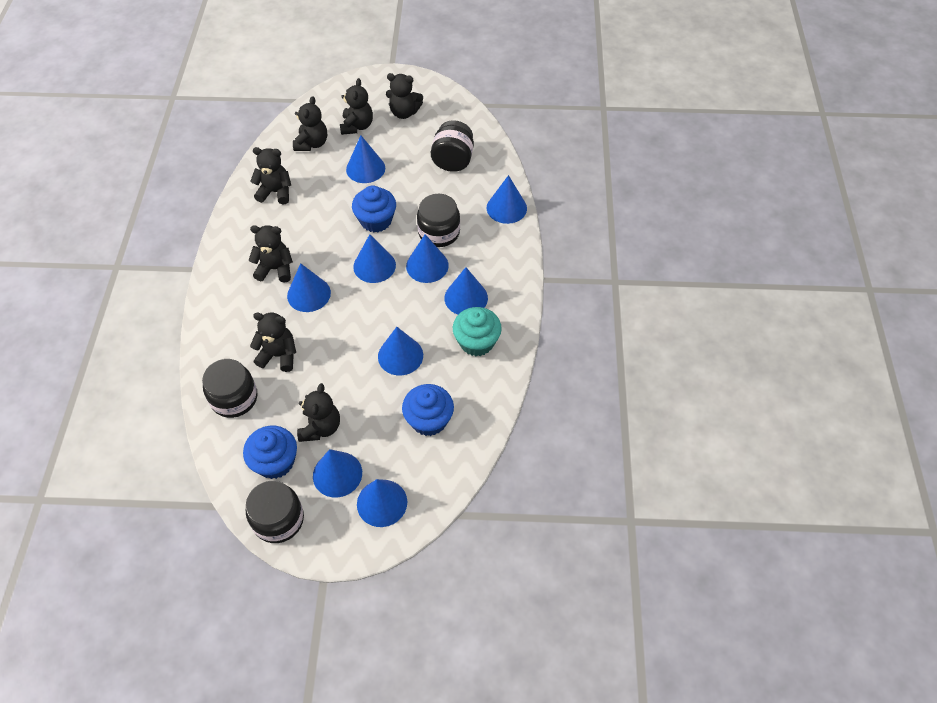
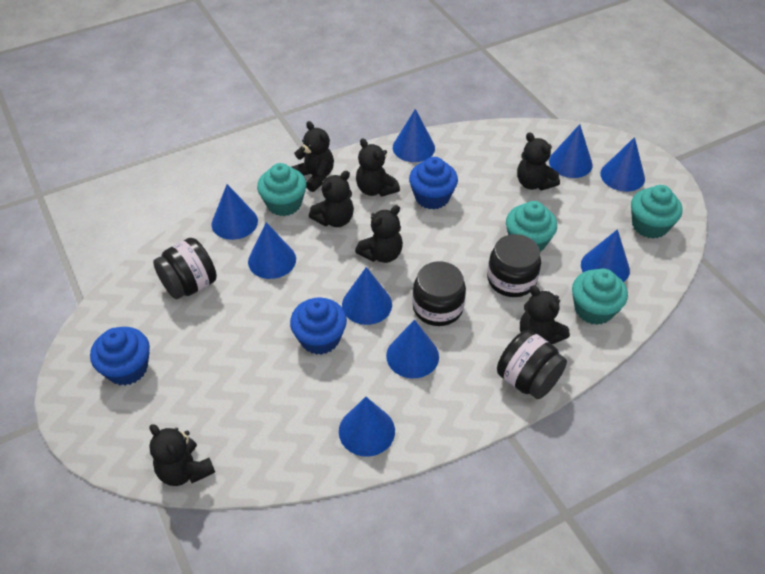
turquoise cupcake: 1 -> 4

